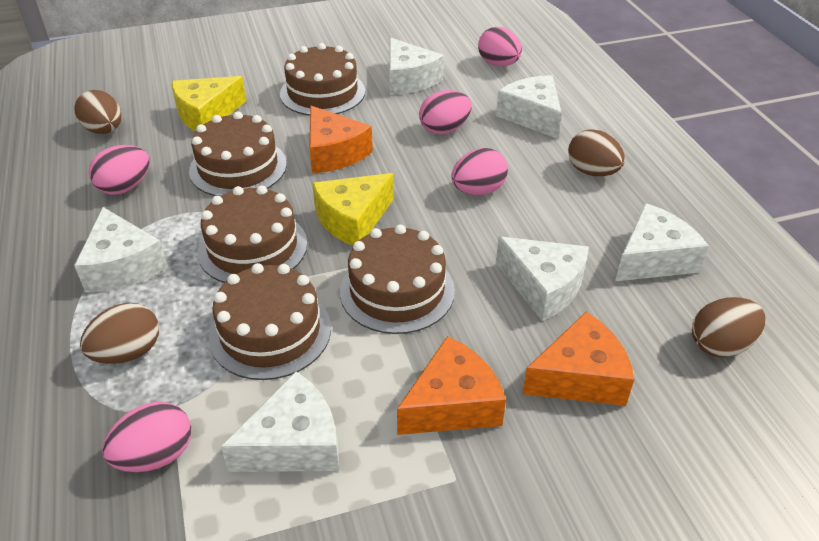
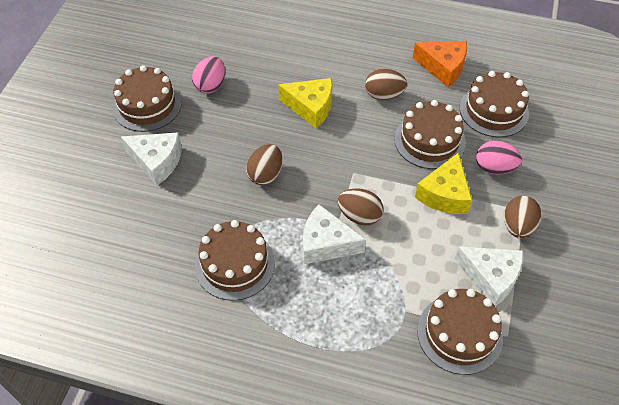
orange cheese: 3 -> 1
pink egg: 5 -> 2
white cheese: 6 -> 3

